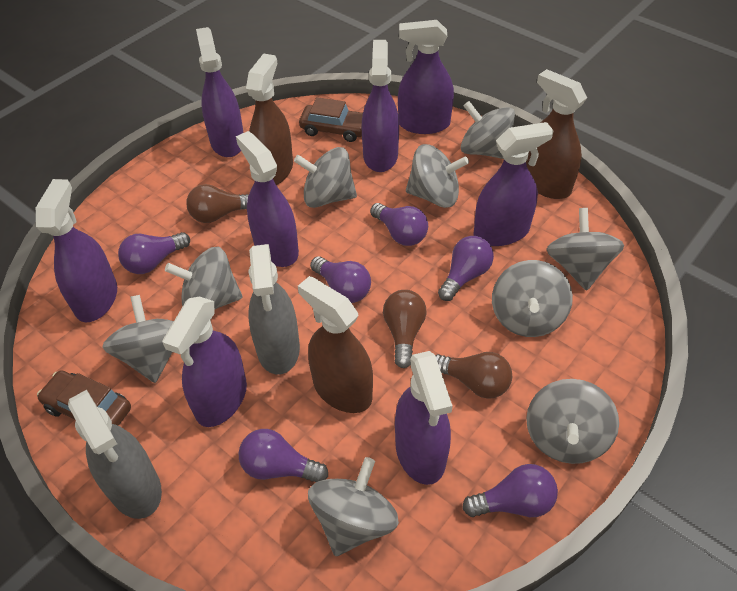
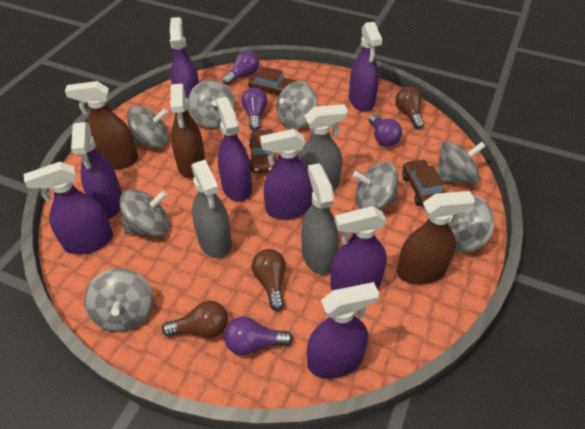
brown car: 2 -> 3
grey spinning top: 9 -> 8
grey spray bottle: 2 -> 3
purple light bulb: 6 -> 4

